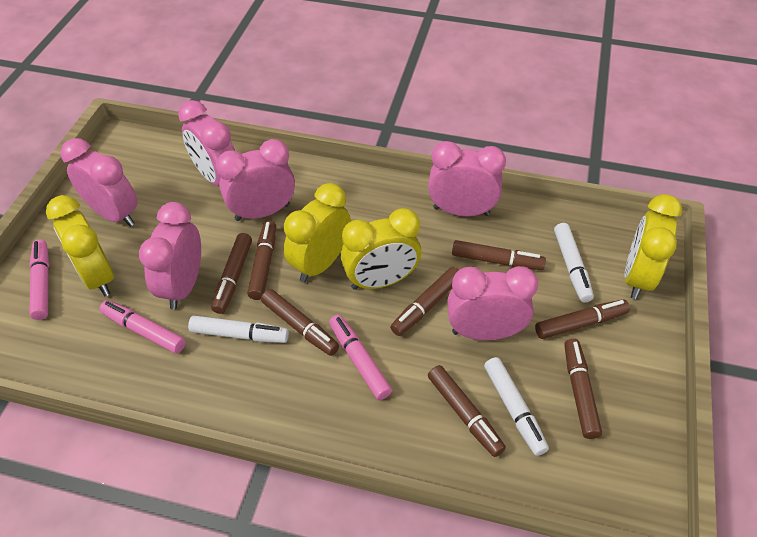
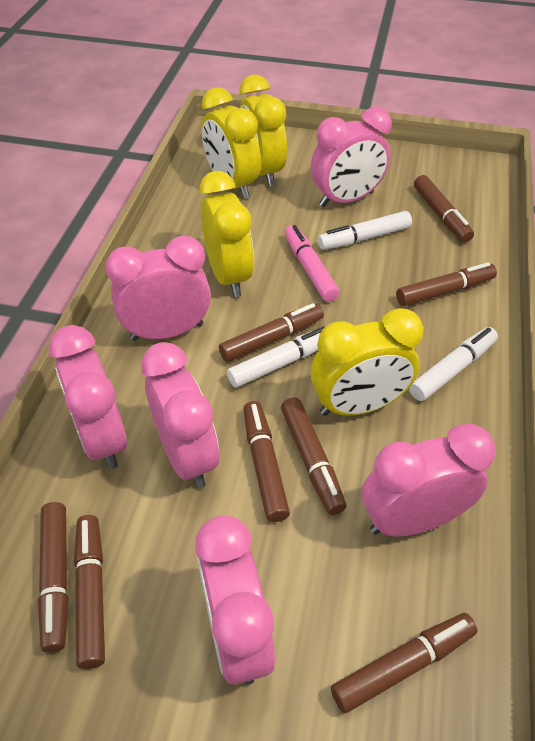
pink marker: 3 -> 1

